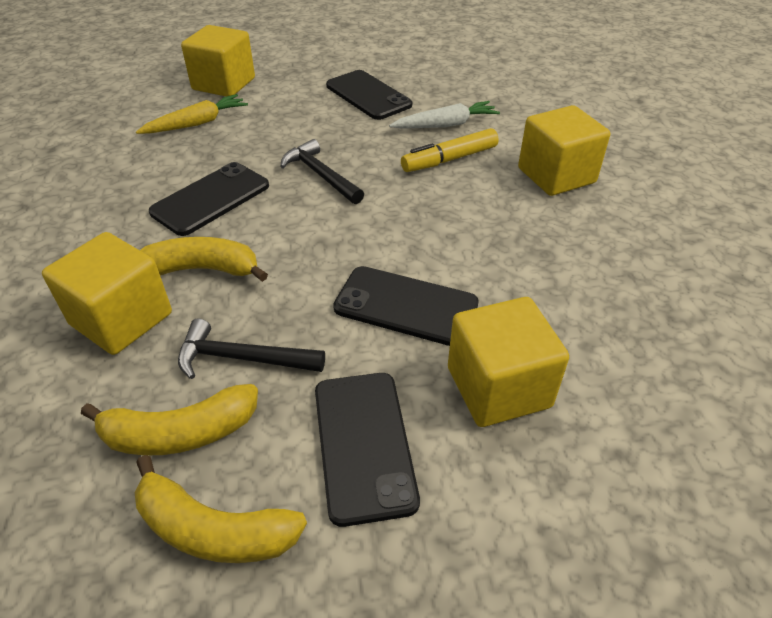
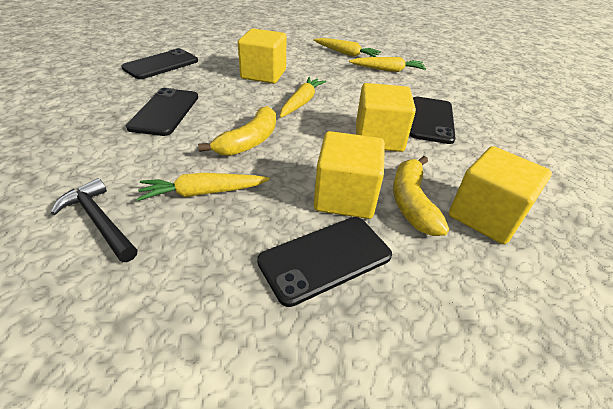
black hammer: 2 -> 1
white carrot: 1 -> 0
yellow banana: 3 -> 2
yellow carrot: 1 -> 4
yellow marker: 1 -> 0

